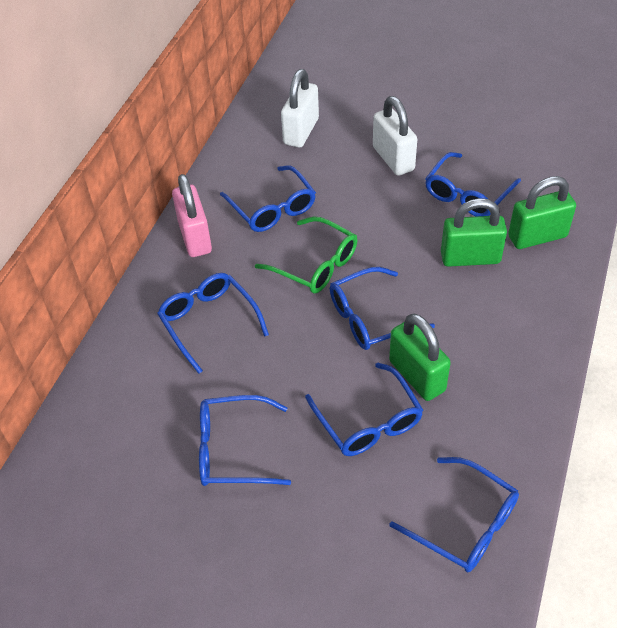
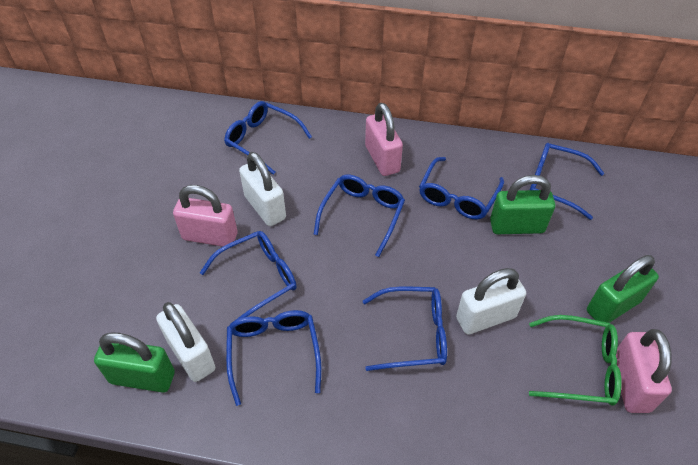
pink padlock: 1 -> 3
white padlock: 2 -> 3

